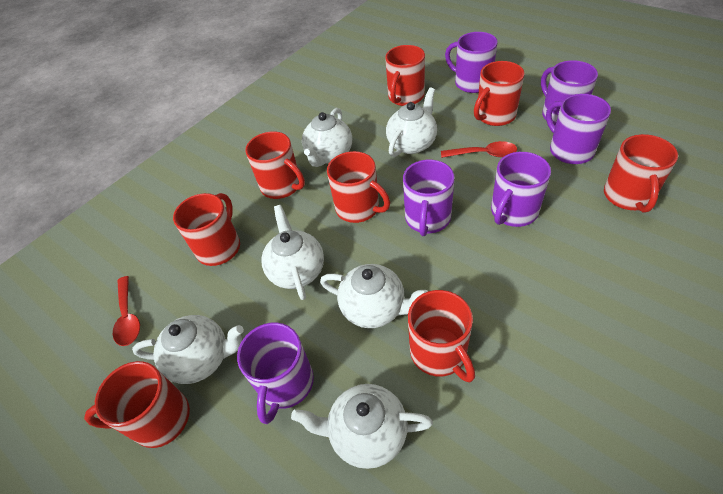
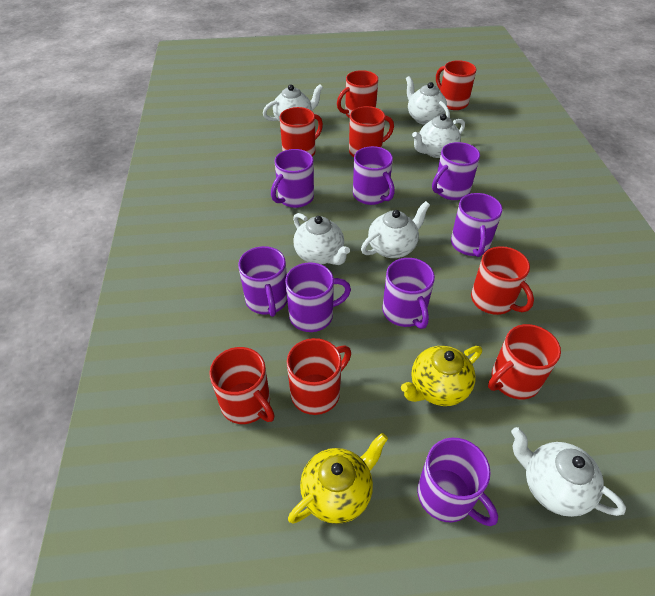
purple mug: 6 -> 8
red spoon: 2 -> 0
yellow teapot: 0 -> 2

